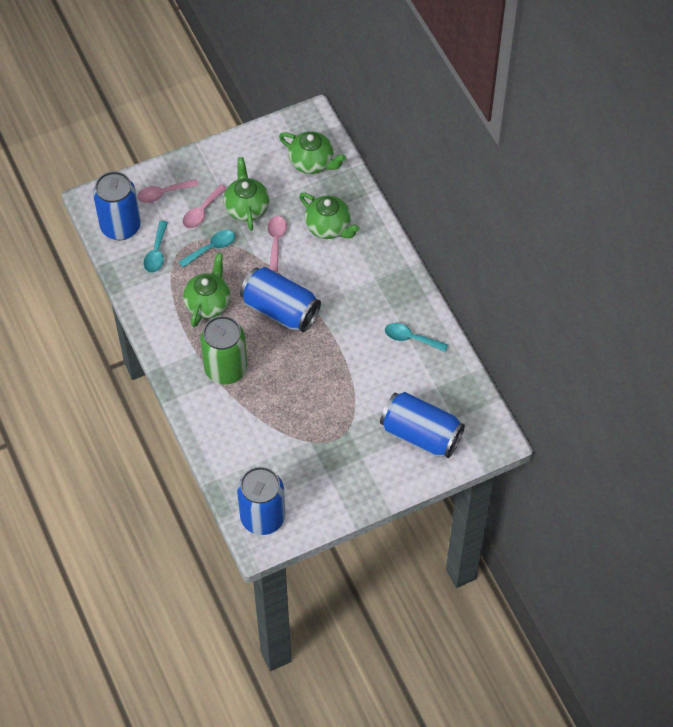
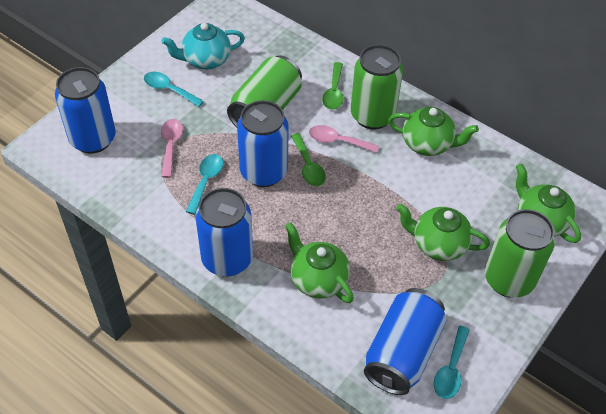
green can: 1 -> 3
green spoon: 0 -> 2
pink spoon: 3 -> 2
turquoise teapot: 0 -> 1

